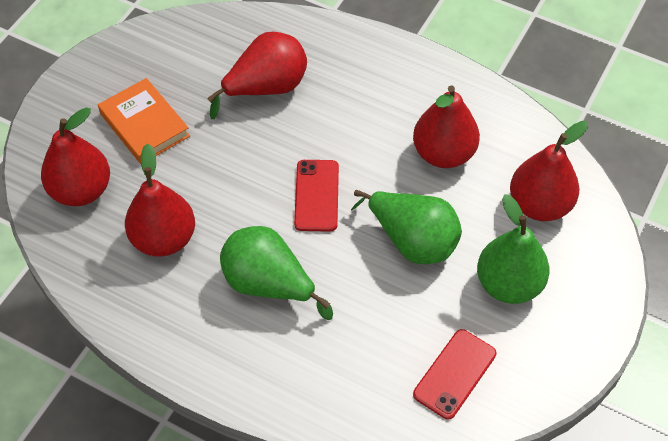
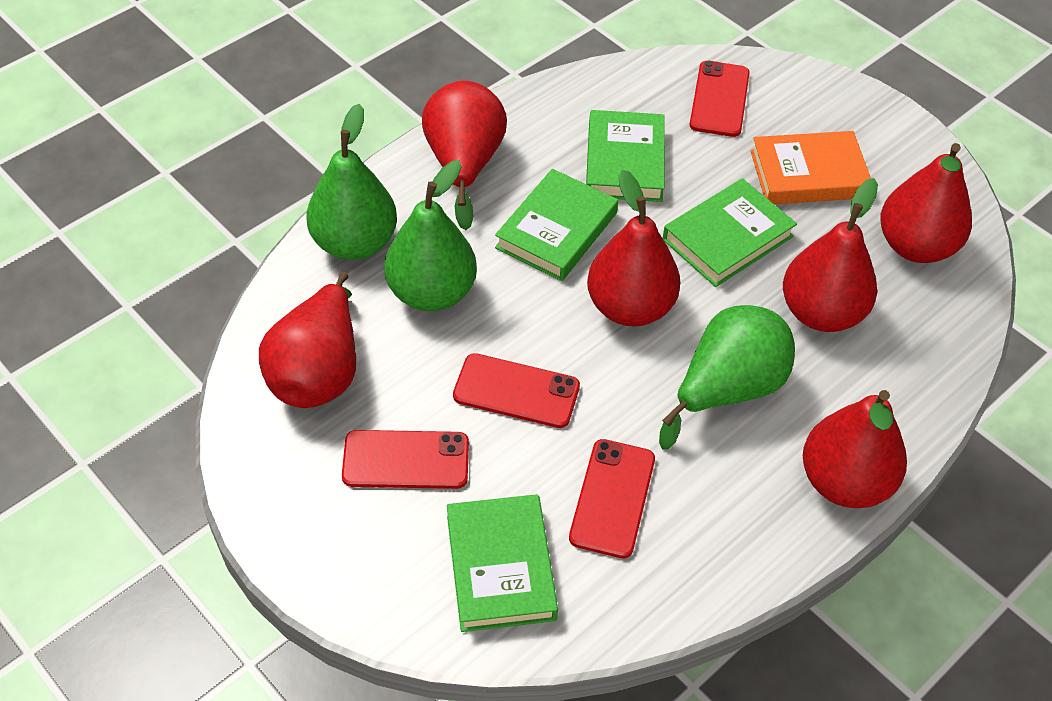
green book: 0 -> 4
red pear: 5 -> 6
red phone: 2 -> 4

